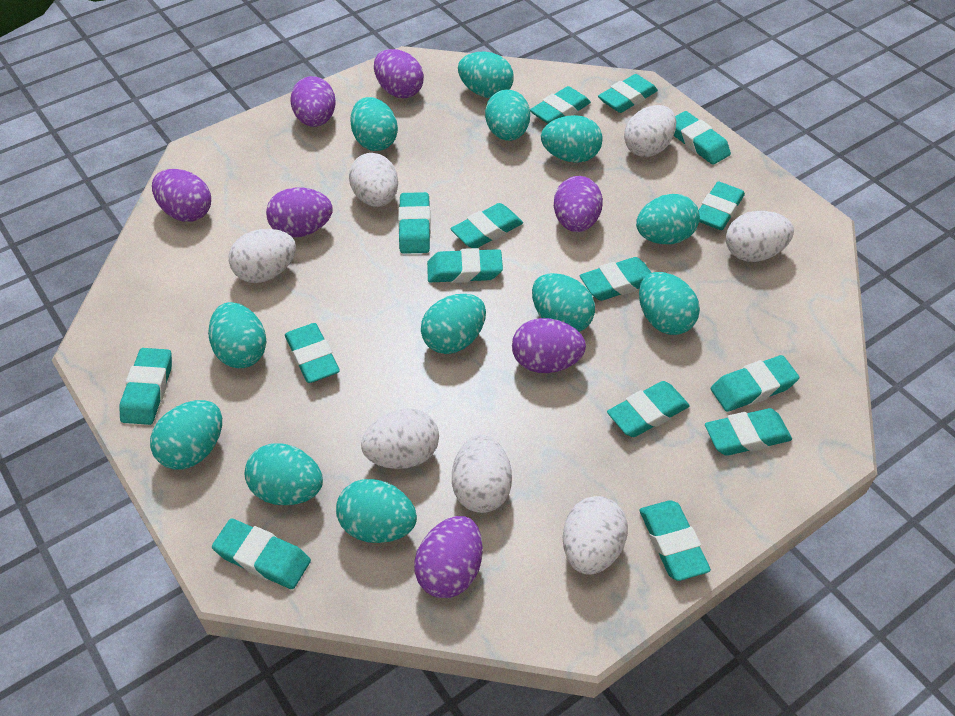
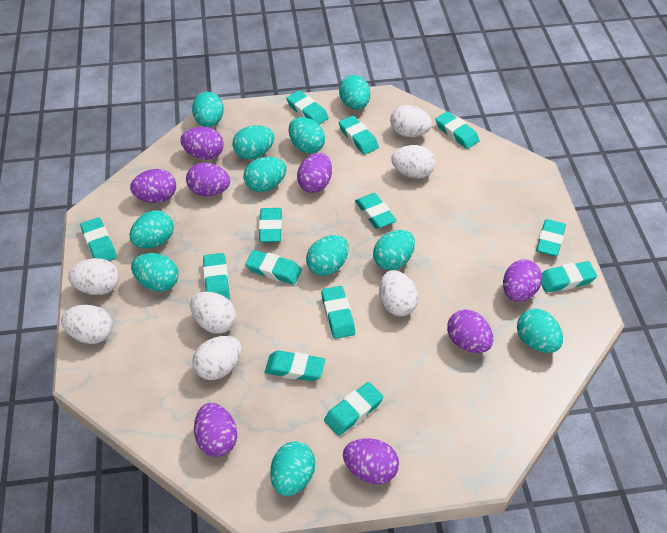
purple egg: 7 -> 8
turquoise egg: 12 -> 11
turquoise eraser: 15 -> 13

